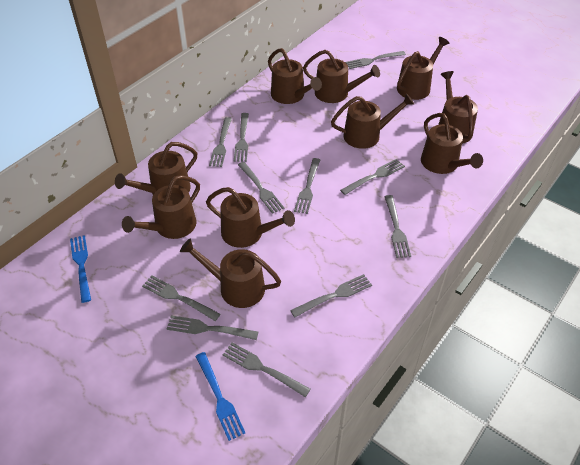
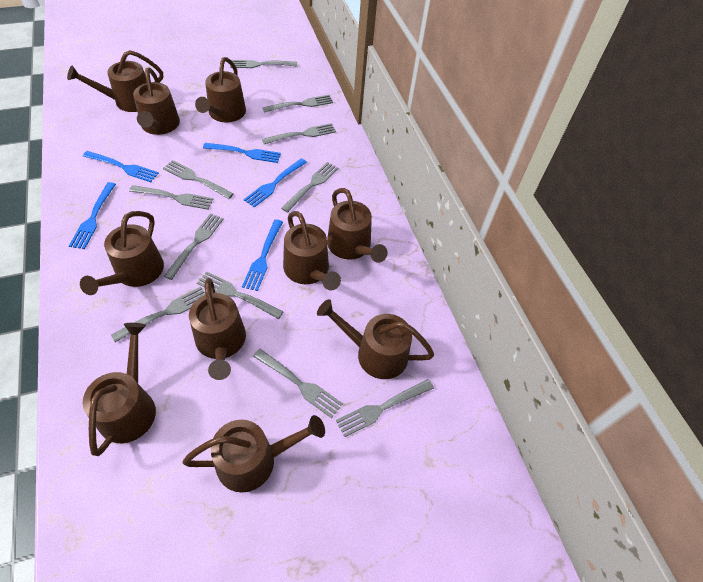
blue fork: 2 -> 5

